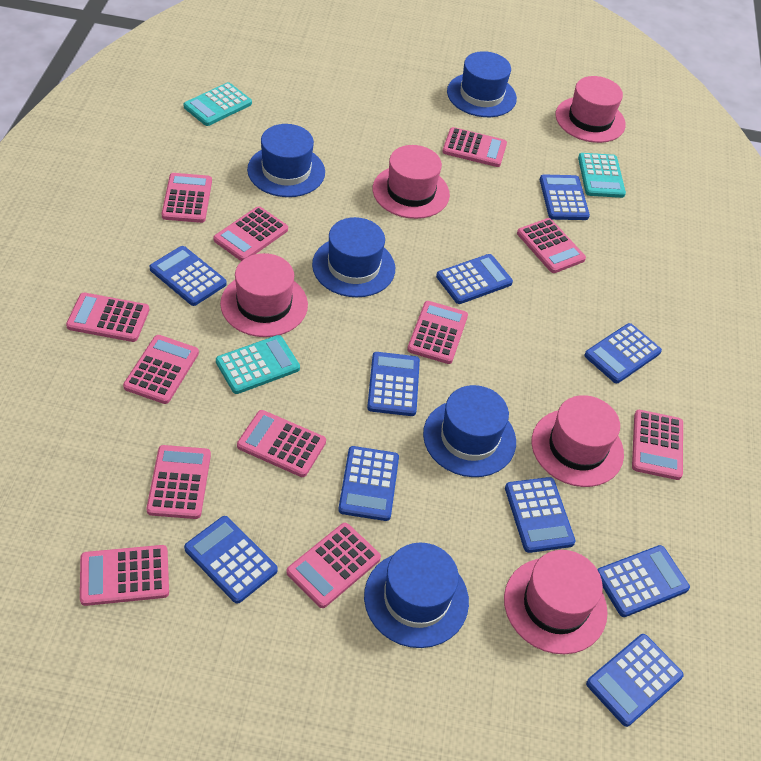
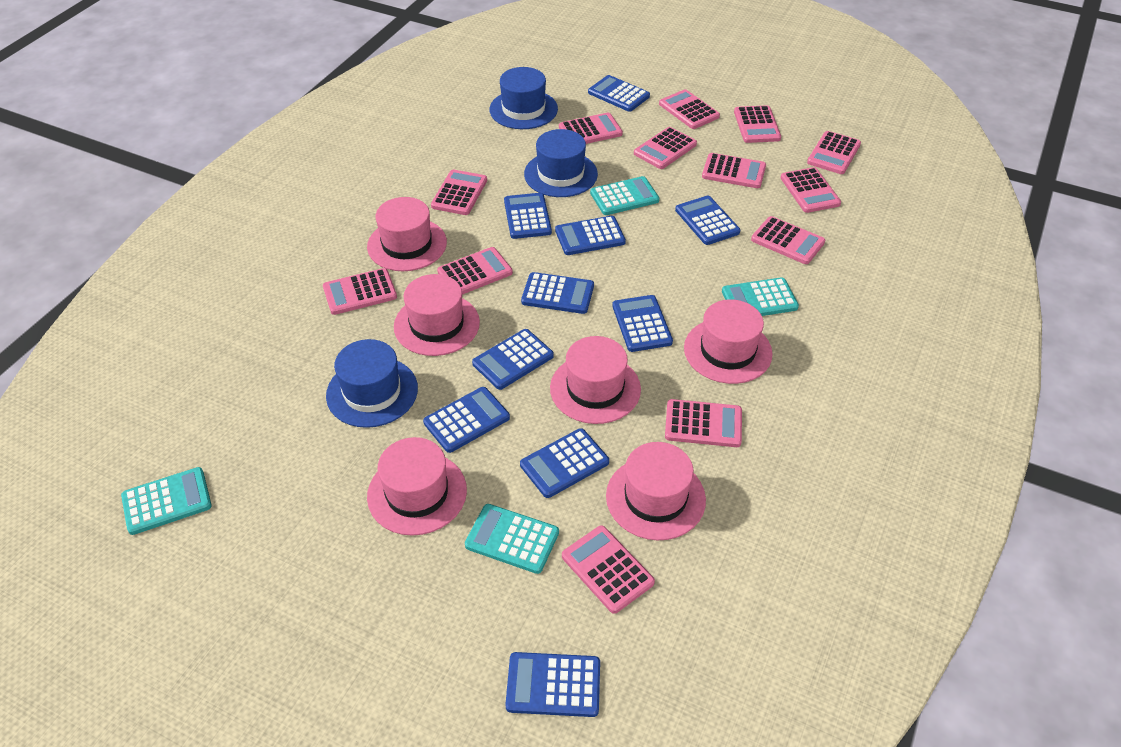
blue hat: 5 -> 3
pink calculator: 12 -> 13
pink hat: 5 -> 6
turquoise calculator: 3 -> 4

